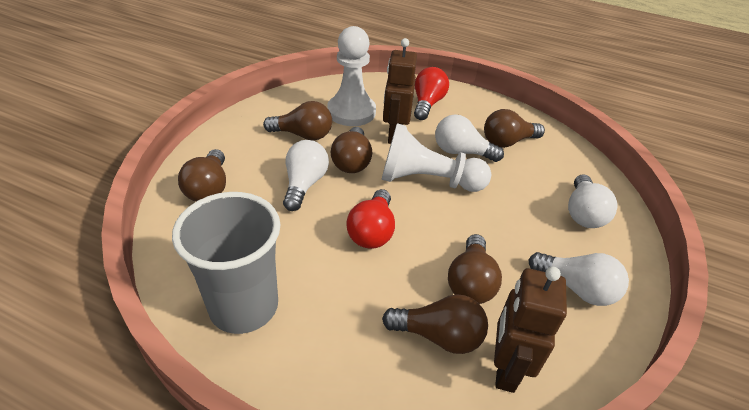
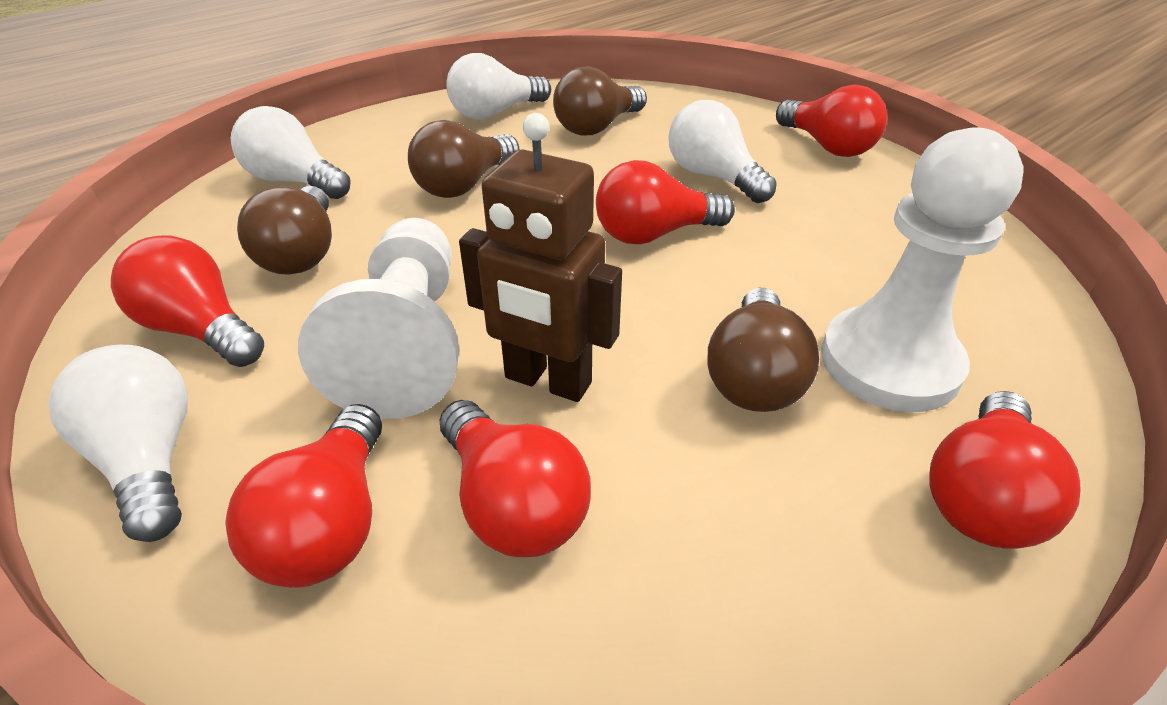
brown light bulb: 6 -> 4
brown robot: 2 -> 1
grey cup: 1 -> 0
red light bulb: 2 -> 6

